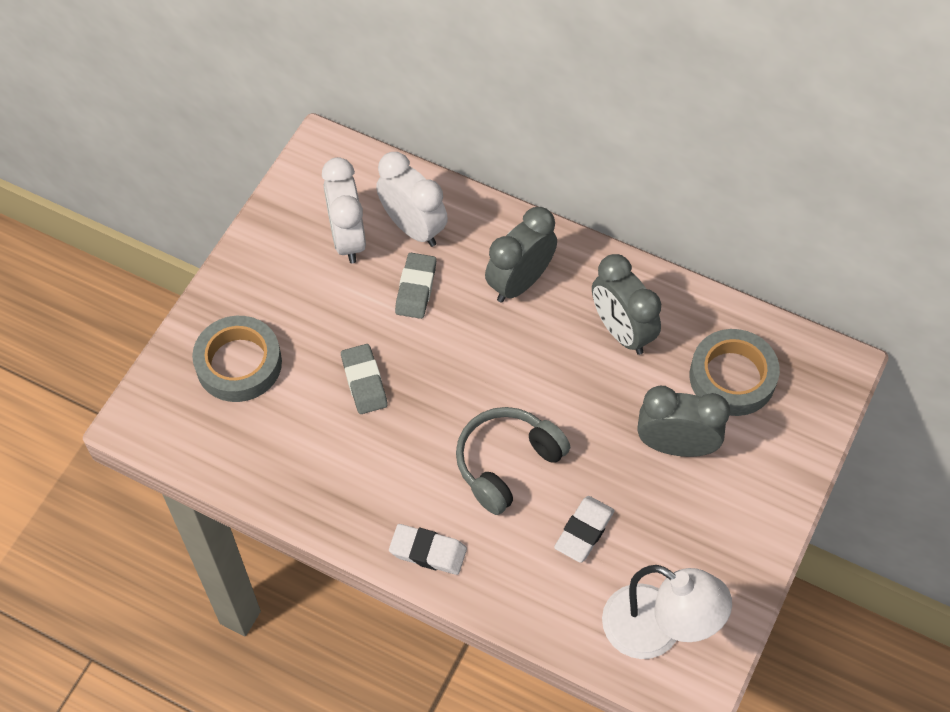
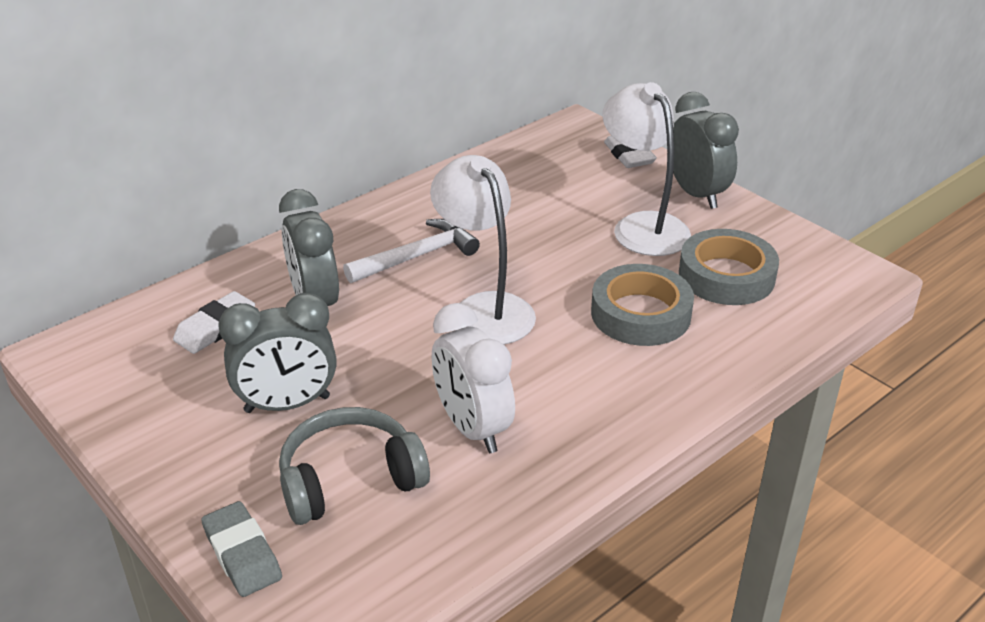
grey eraser: 2 -> 1
white clock: 2 -> 1
white hammer: 0 -> 1
white lamp: 1 -> 2

